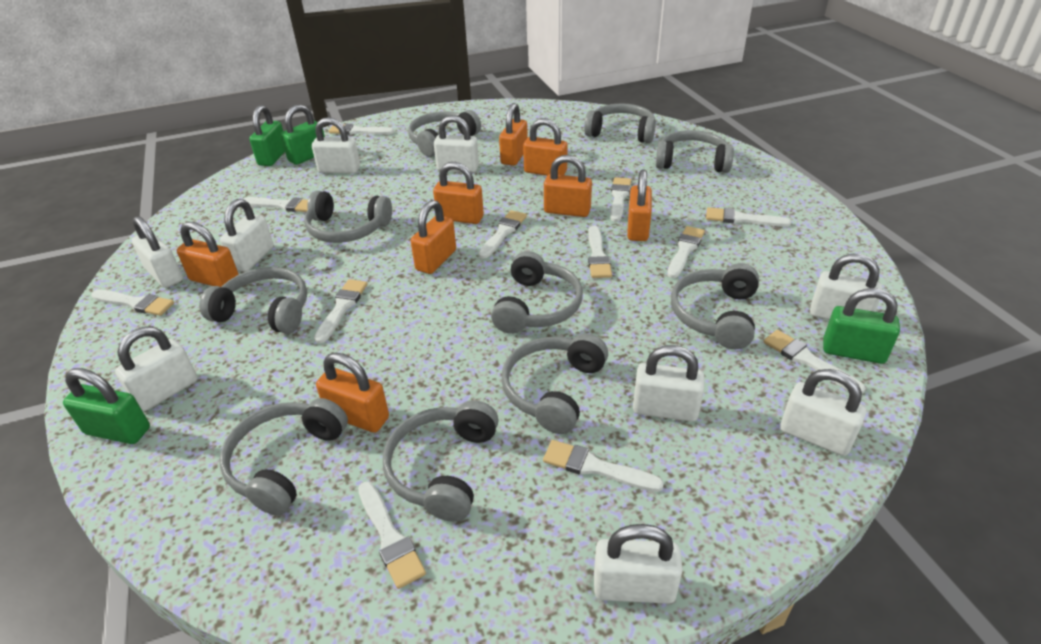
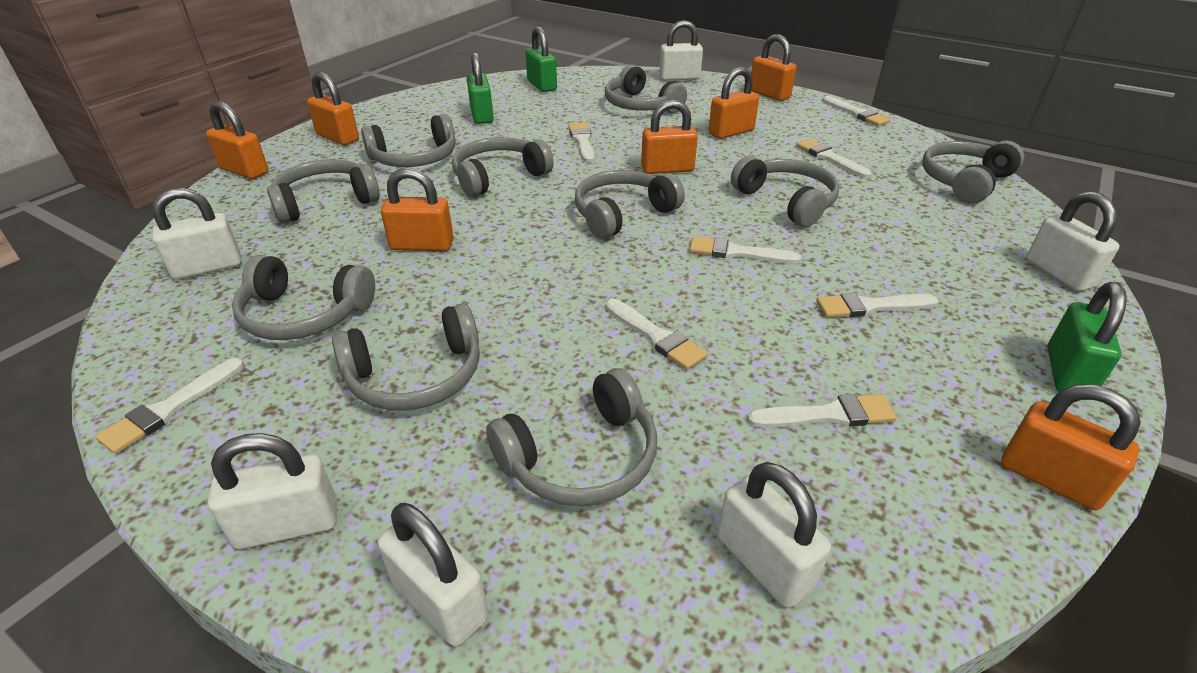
green padlock: 4 -> 3
orange padlock: 8 -> 7
white brush: 12 -> 8
white padlock: 9 -> 6

